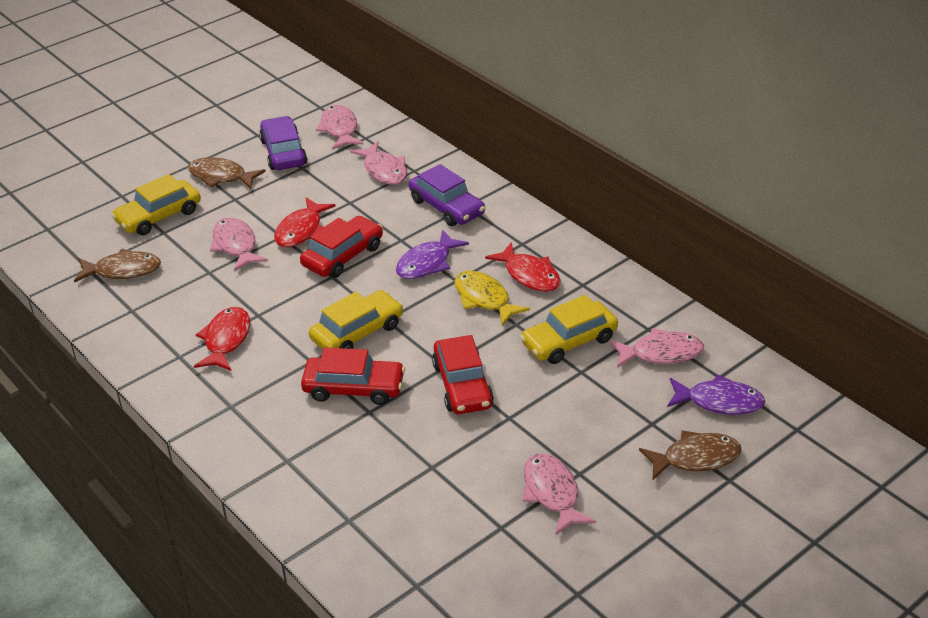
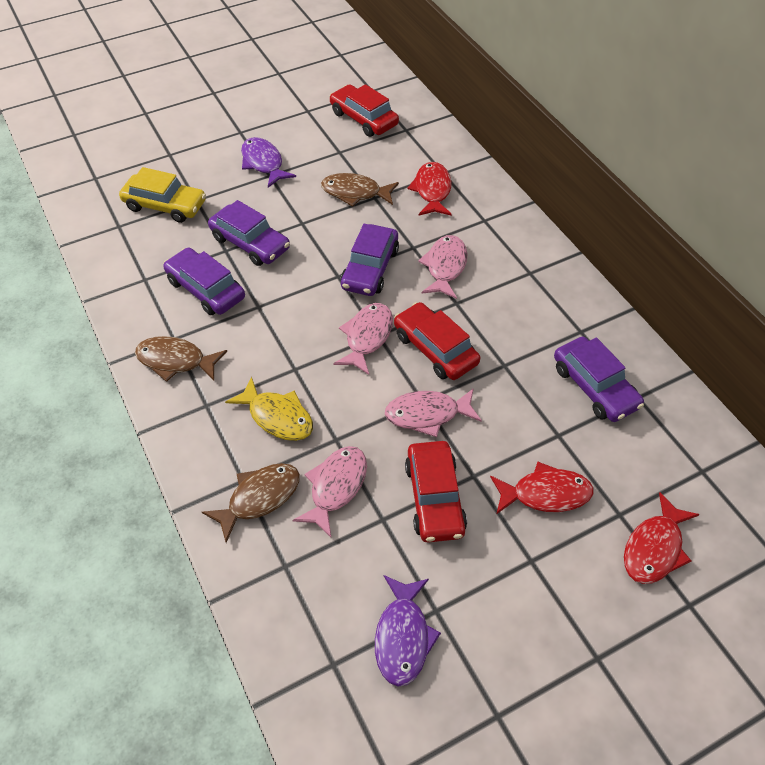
pink fish: 5 -> 4
purple car: 2 -> 4
yellow car: 3 -> 1

